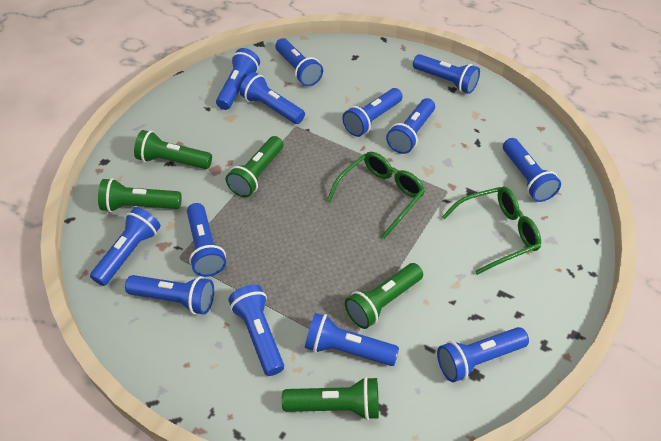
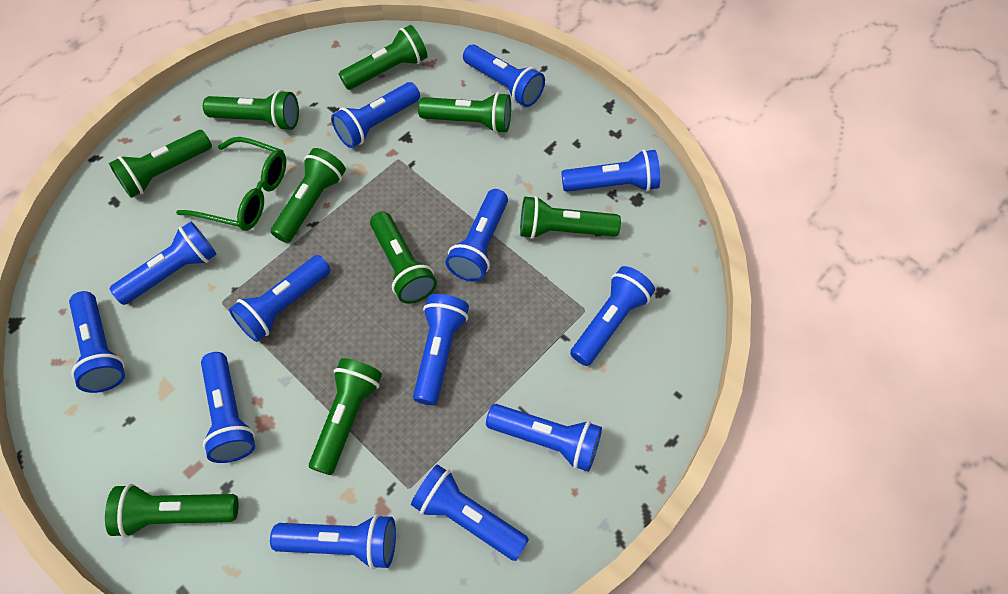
green flashlight: 5 -> 9
green glasses: 2 -> 1

